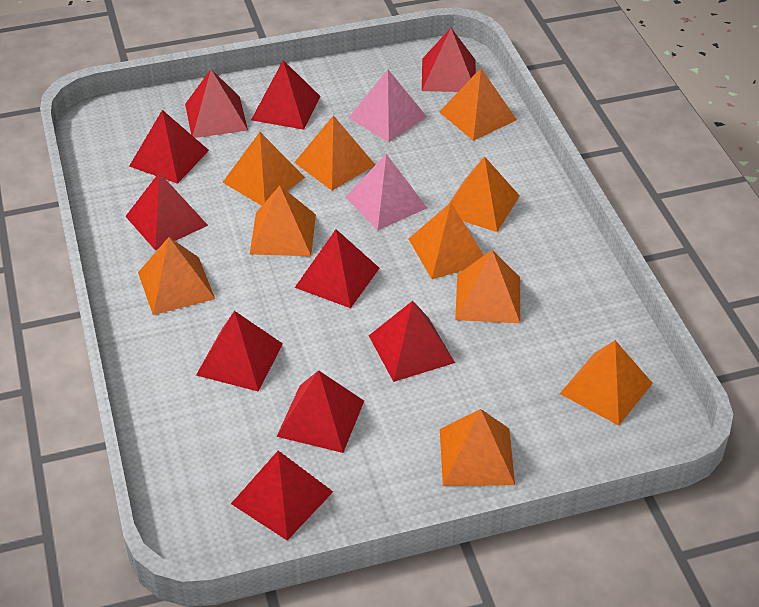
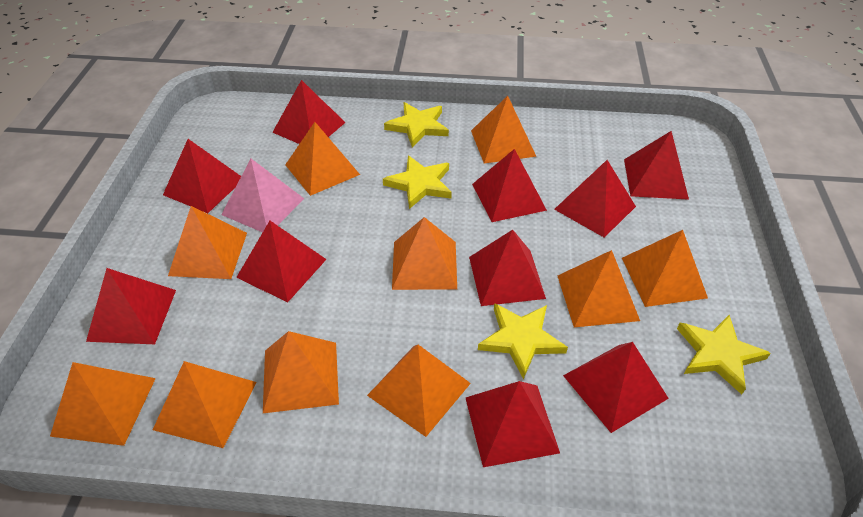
pink pyramid: 2 -> 1
yellow star: 0 -> 4

